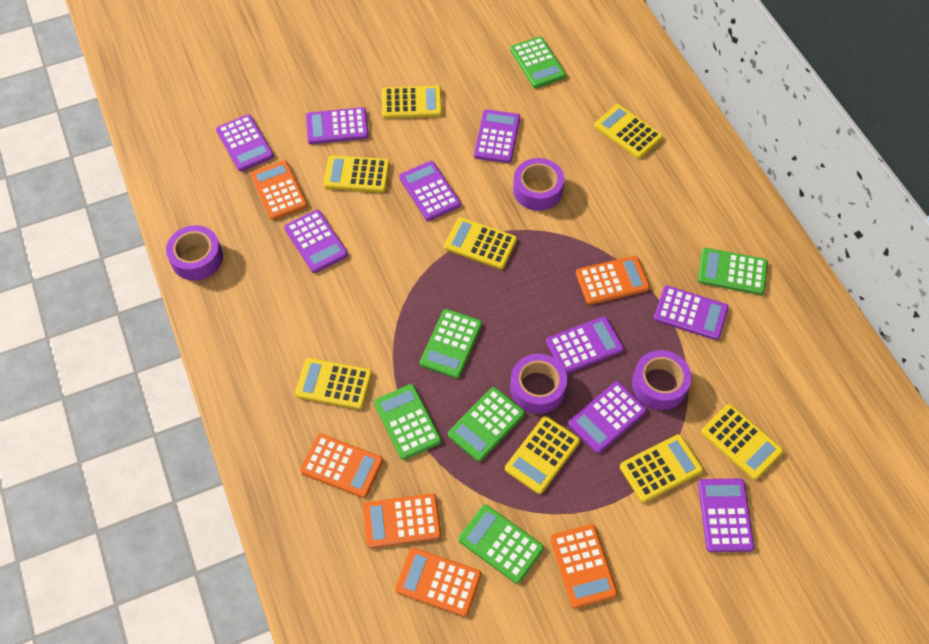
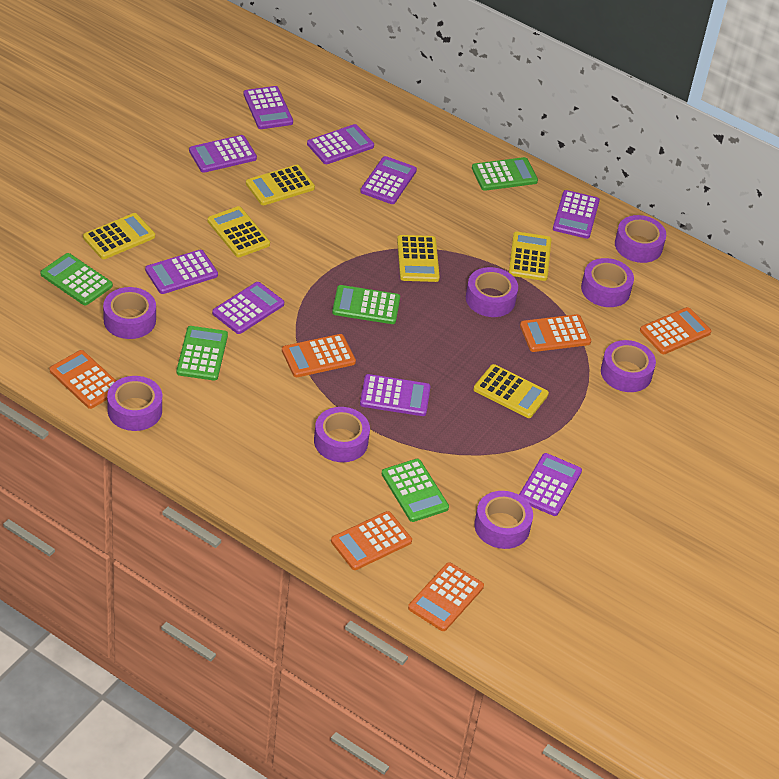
green calculator: 6 -> 5
purple tape: 4 -> 8
yellow calculator: 8 -> 6

